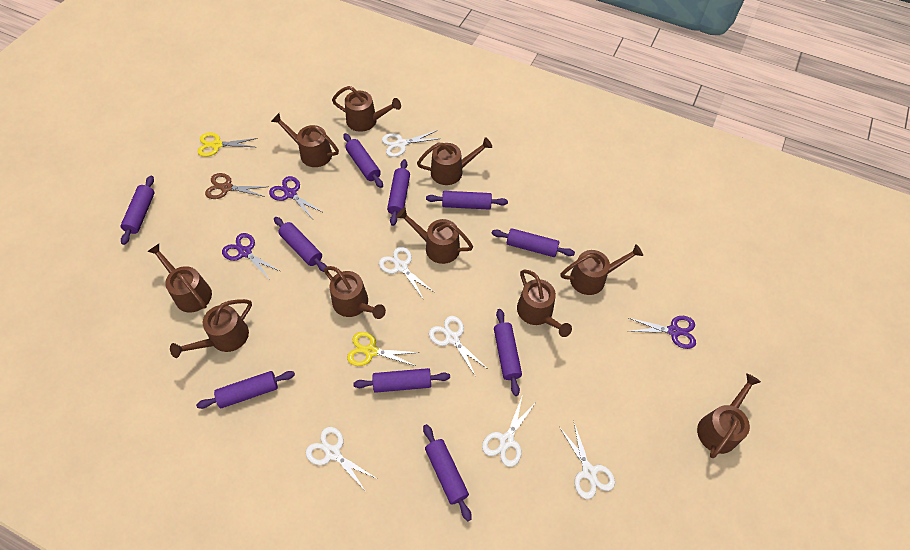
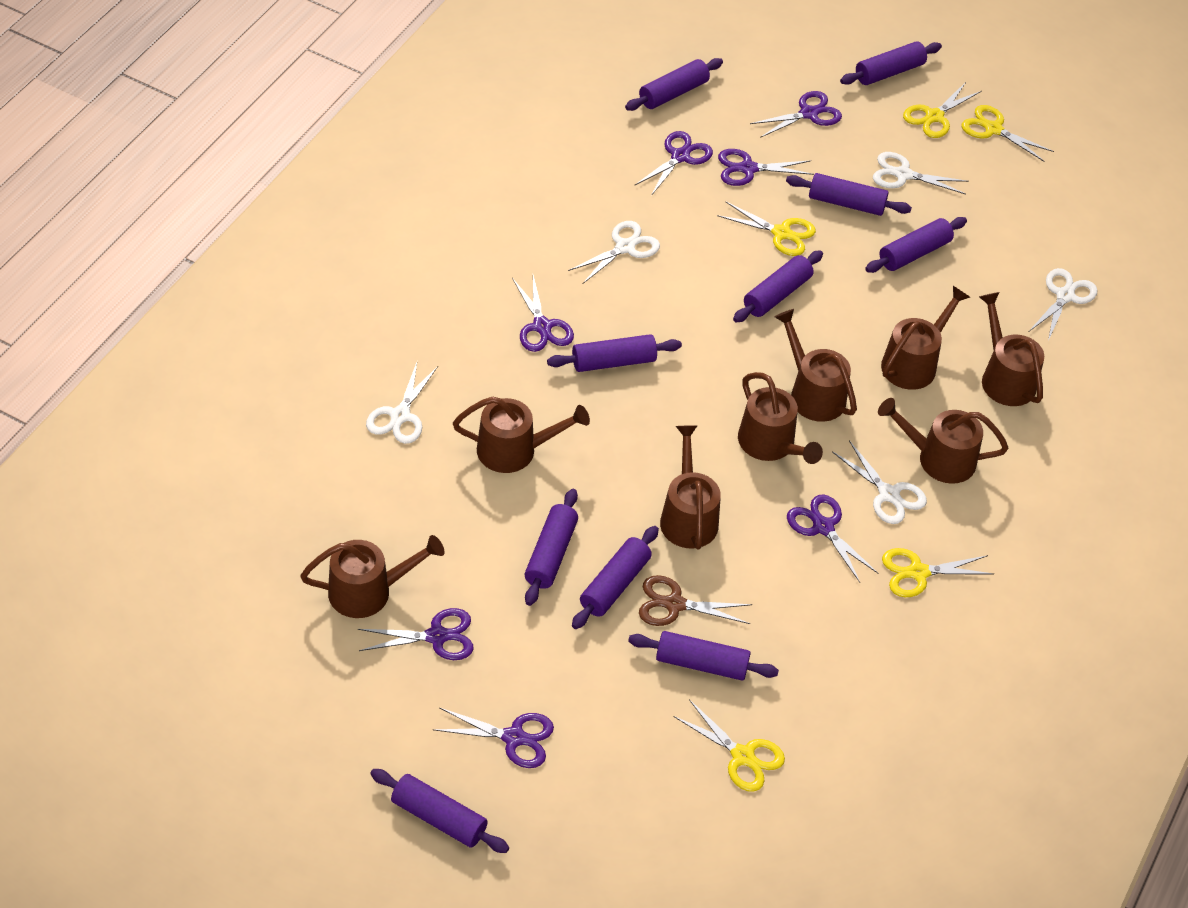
brown watering can: 10 -> 8
purple scissors: 3 -> 7
white scissors: 6 -> 5
yellow scissors: 2 -> 5

